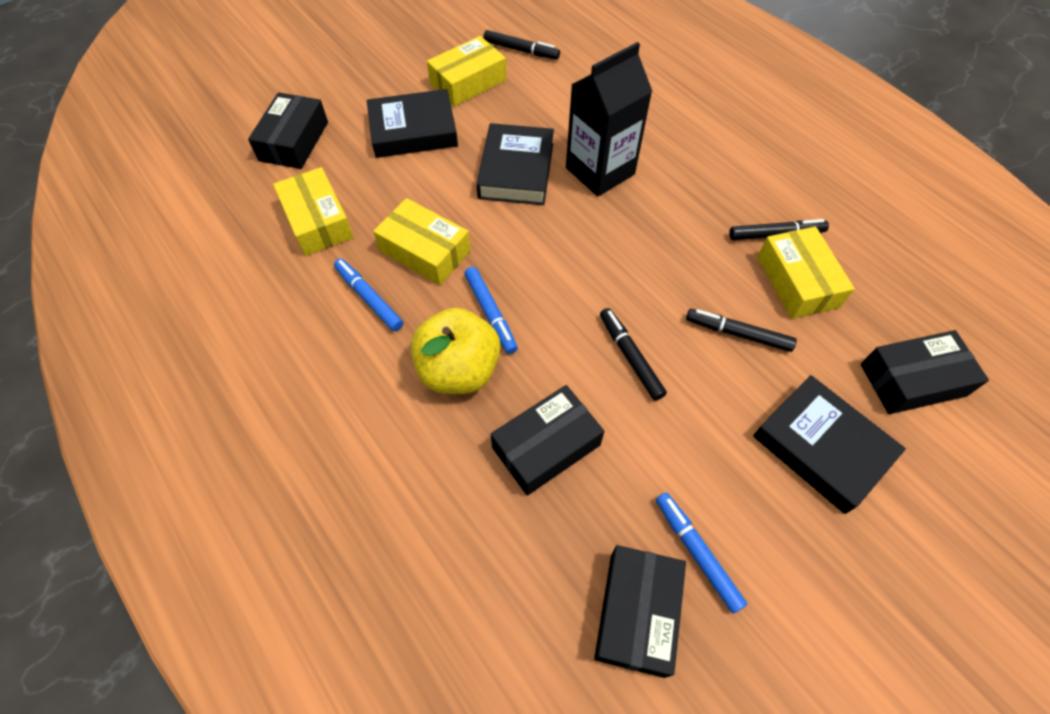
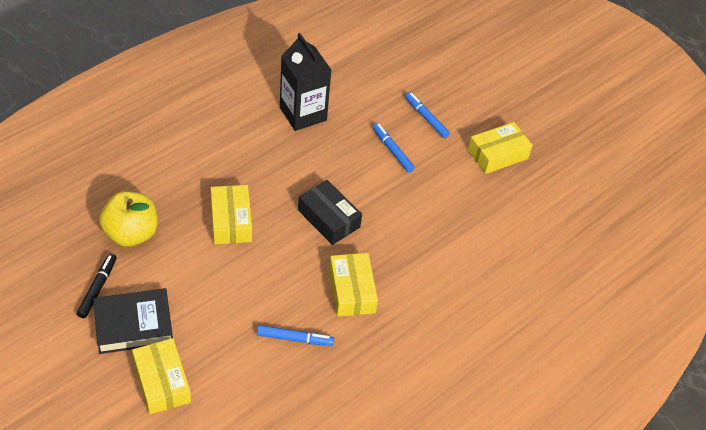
black book: 3 -> 1
black box: 4 -> 1
black marker: 4 -> 1

